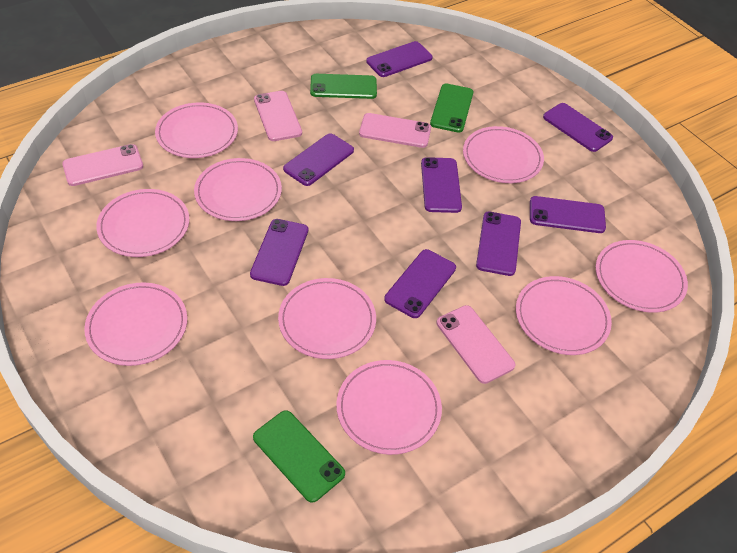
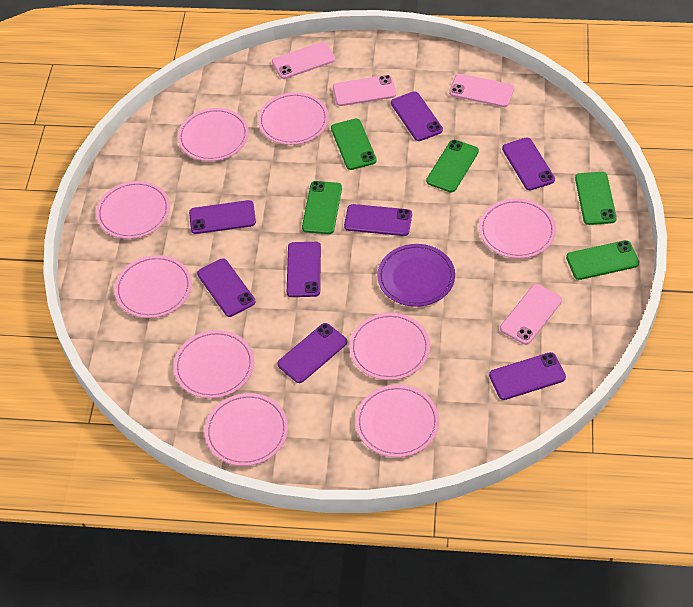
green phone: 3 -> 5
purple plate: 0 -> 1

